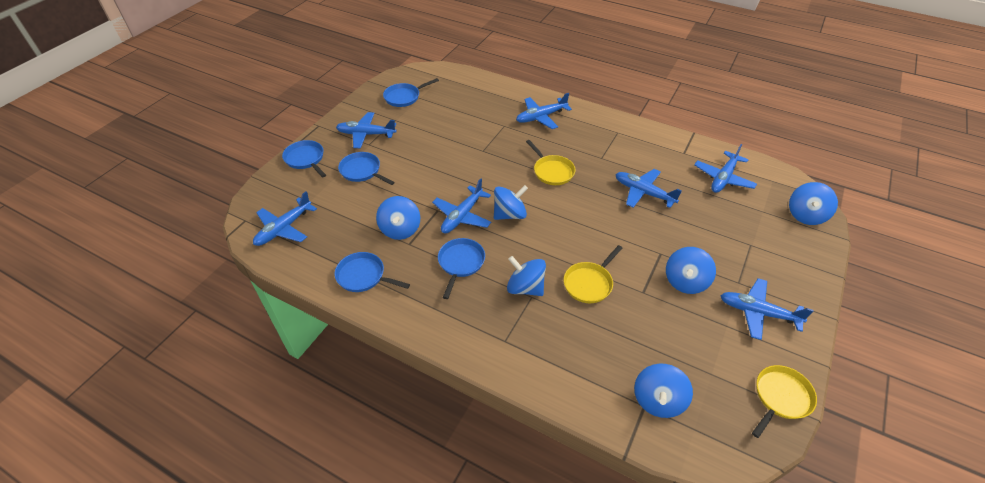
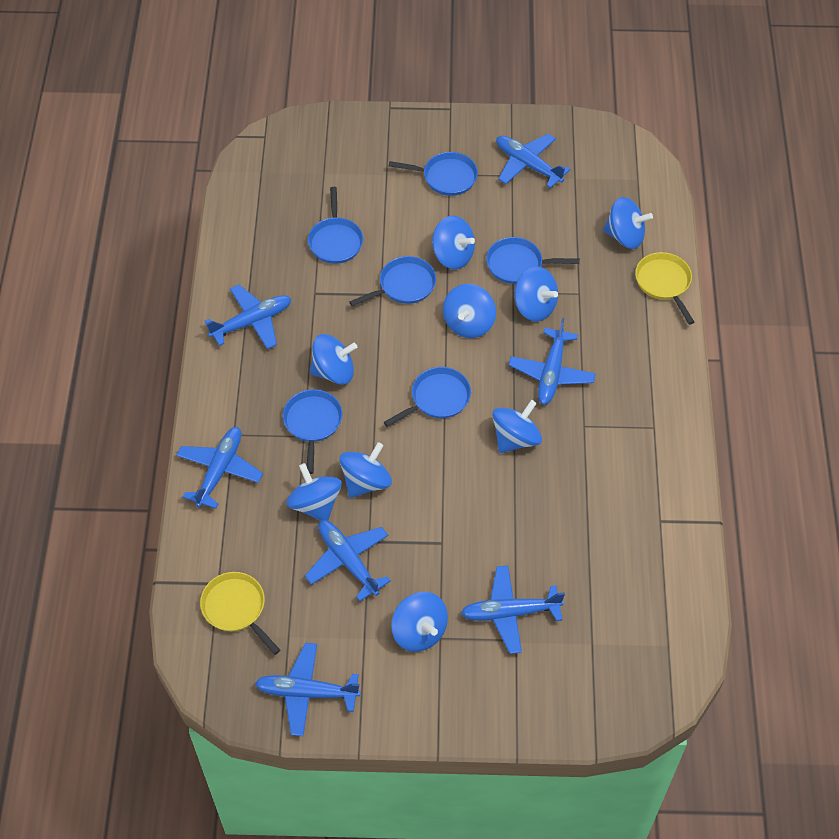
blue pan: 5 -> 6
blue spinning top: 6 -> 9
yellow pan: 3 -> 2

